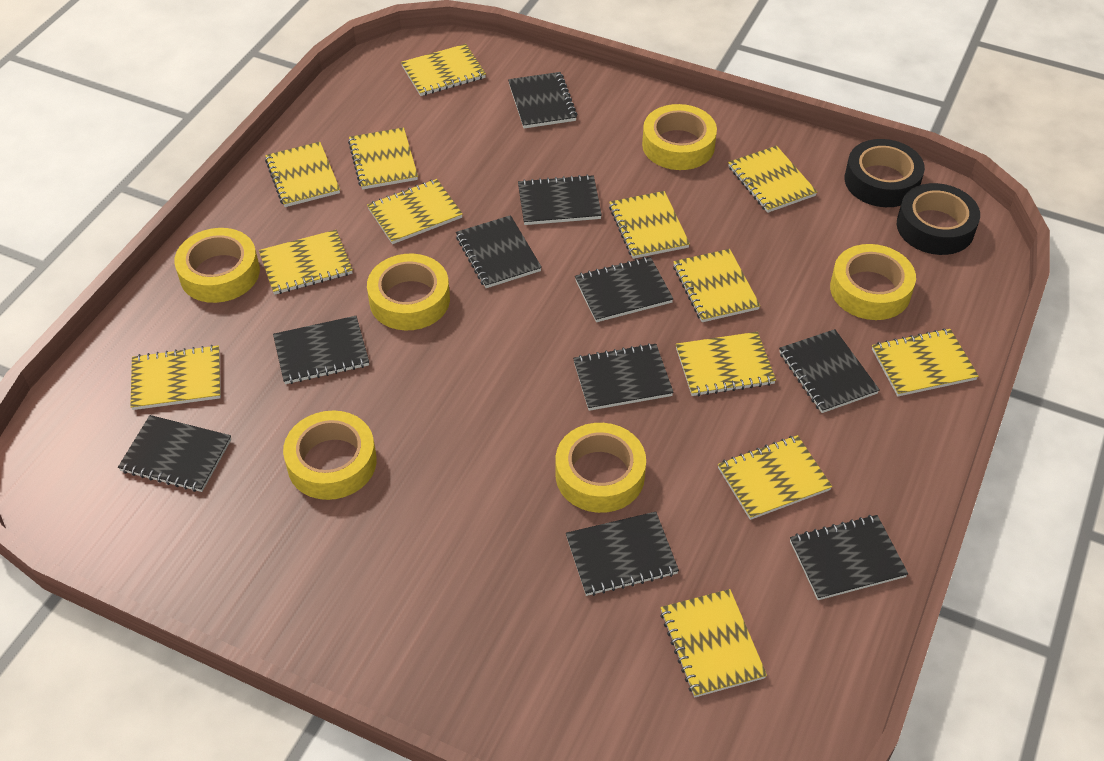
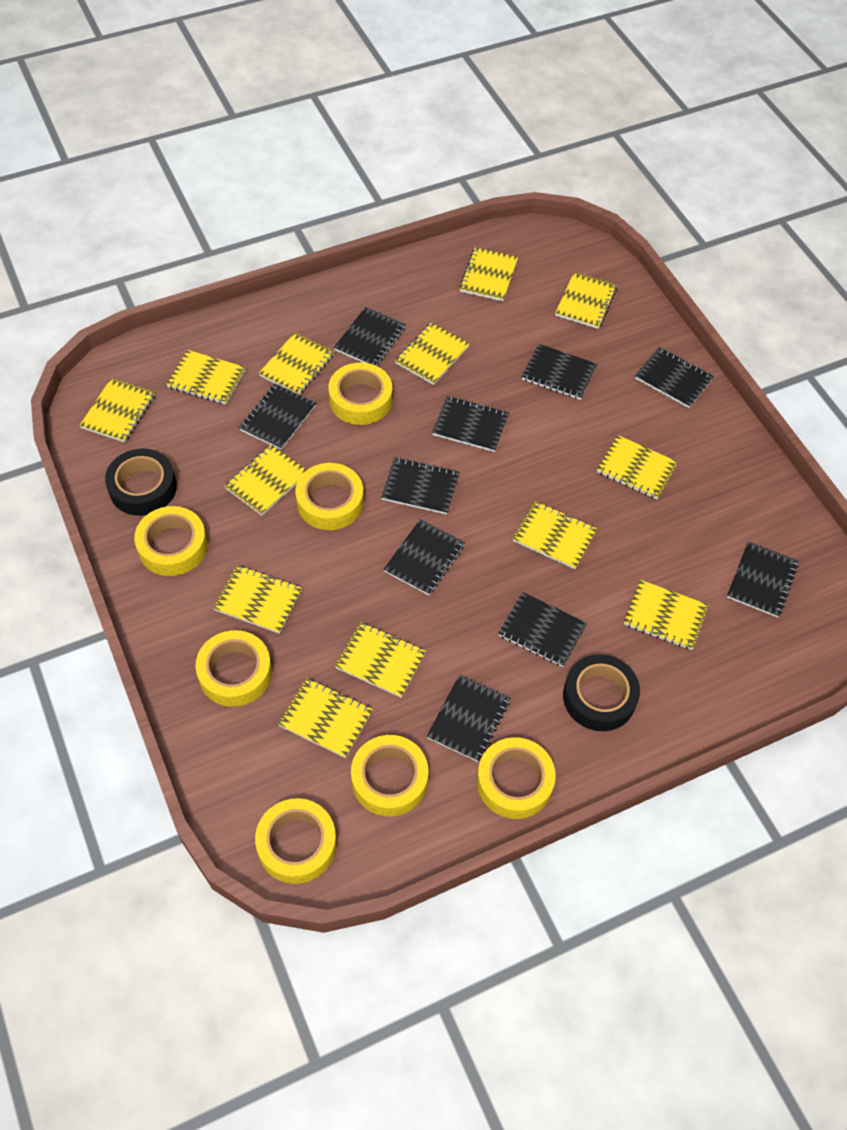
yellow tape: 6 -> 7

